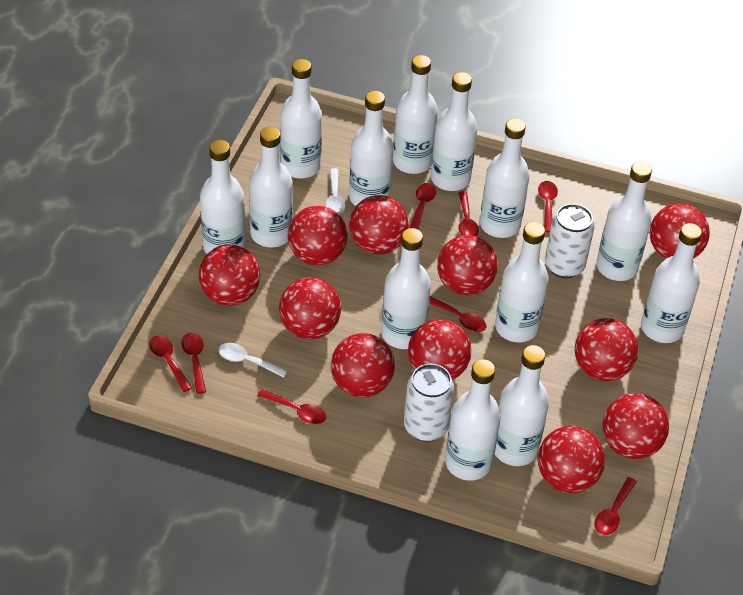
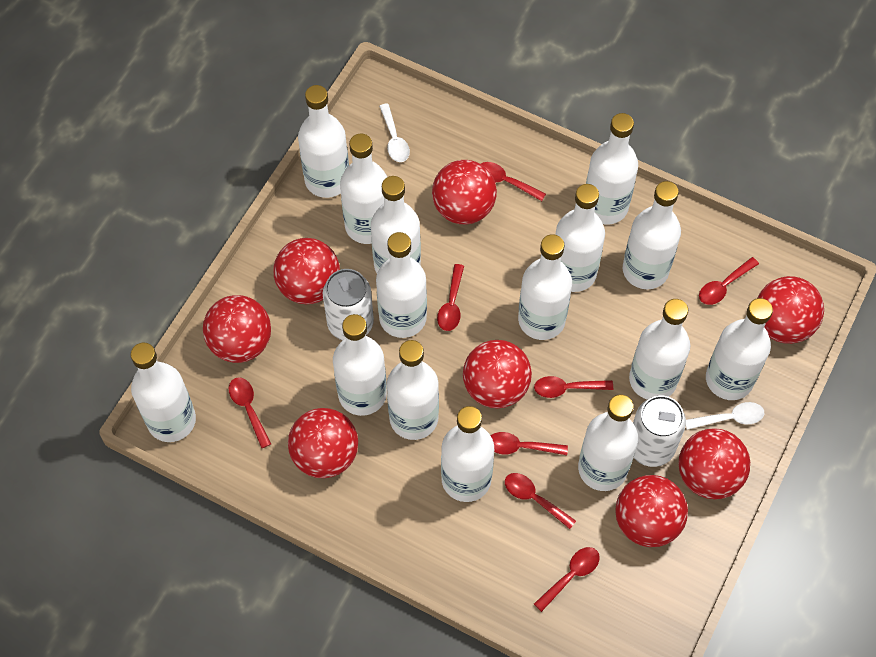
red ball: 11 -> 8
white bottle: 13 -> 15

